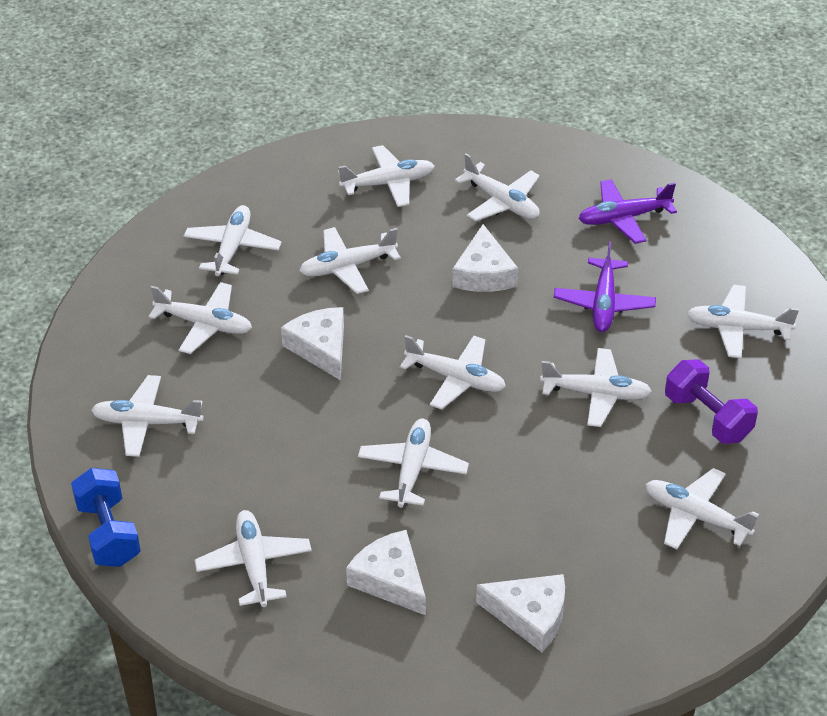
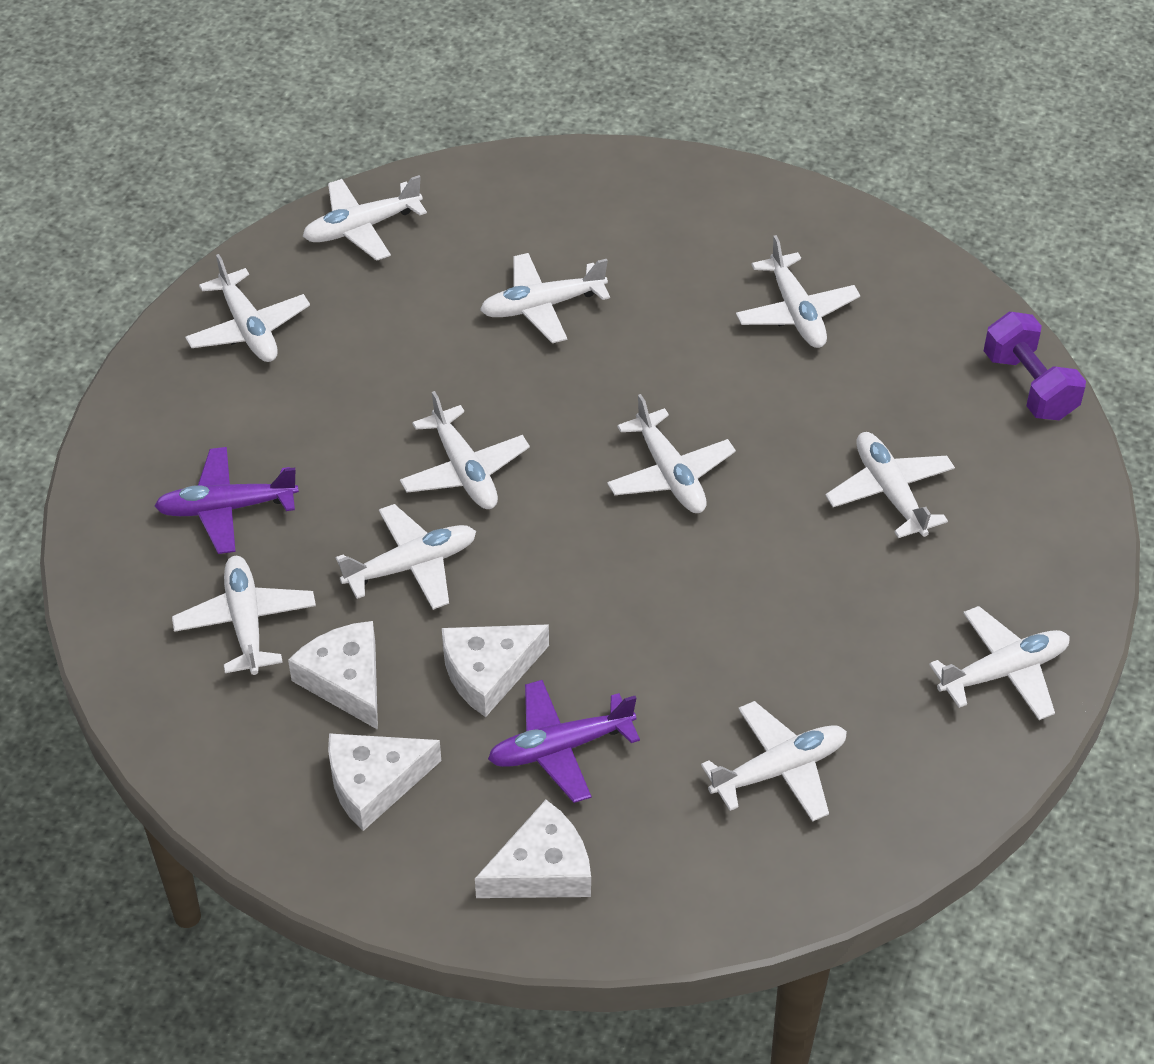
blue dumbbell: 1 -> 0
white plane: 12 -> 11

